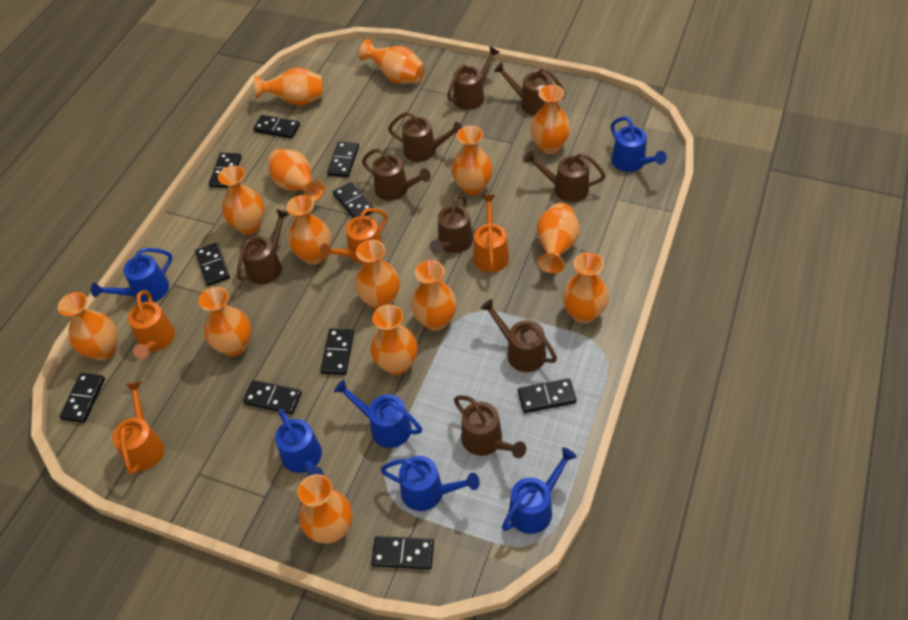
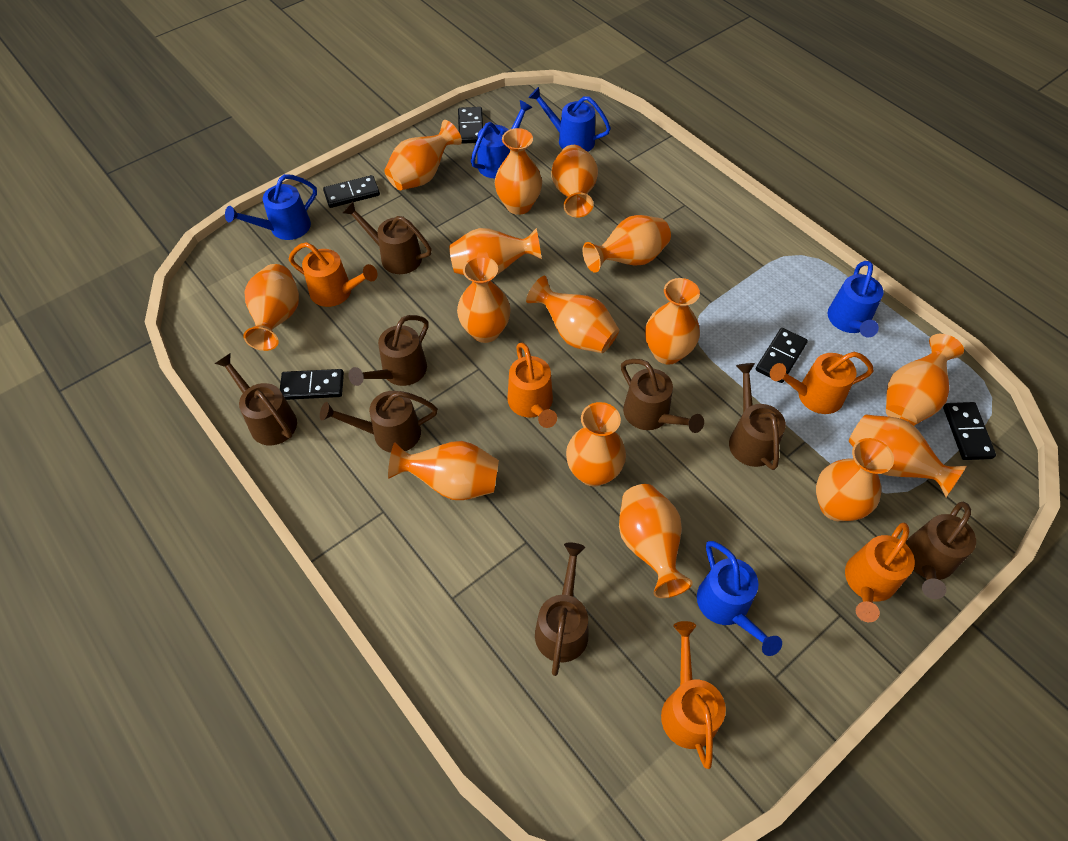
black domino: 10 -> 5
blue watering can: 6 -> 5
brown watering can: 9 -> 8
orange watering can: 4 -> 5

